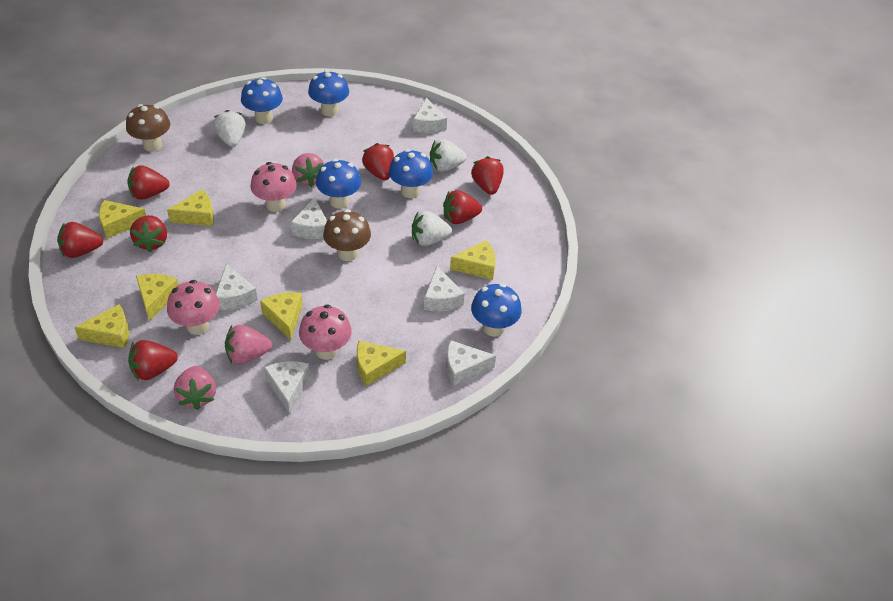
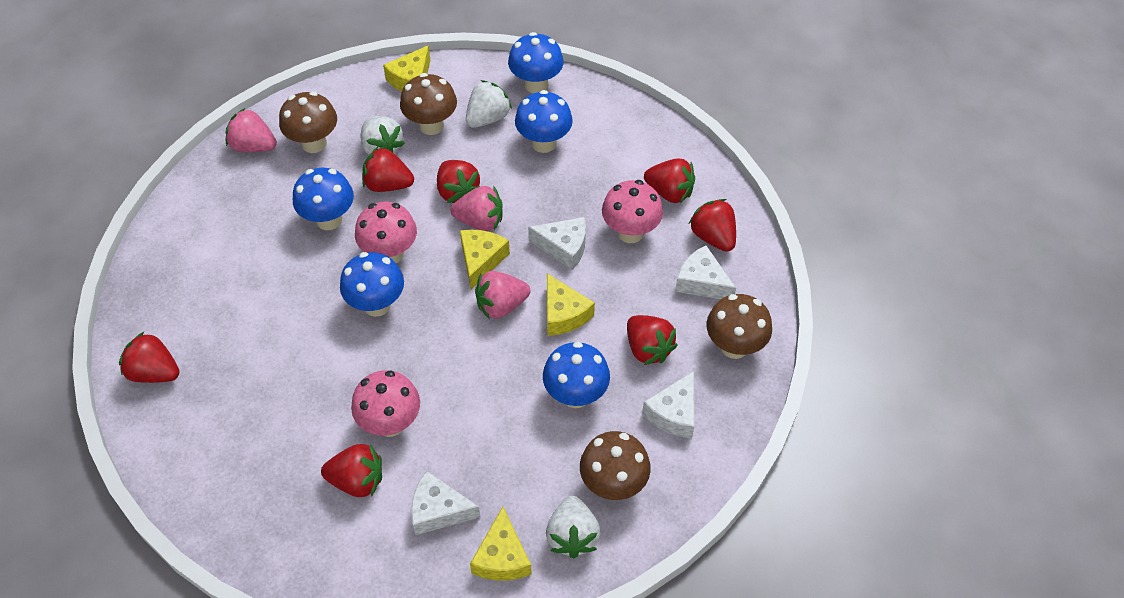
brown mushroom: 2 -> 4
white cheese: 6 -> 4
yellow cheese: 7 -> 4

